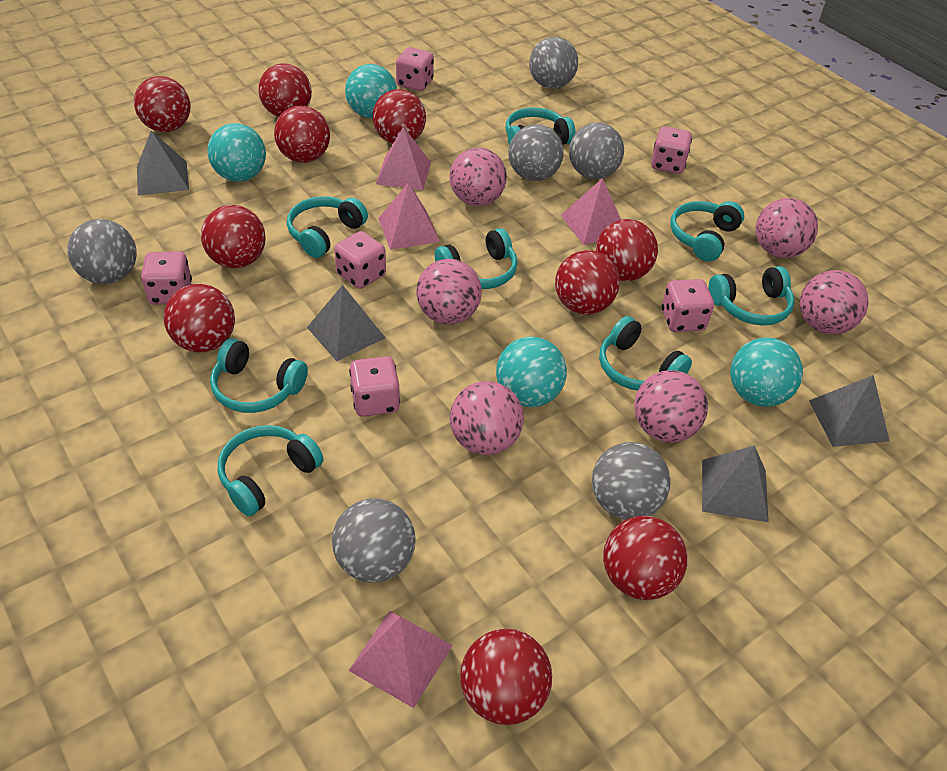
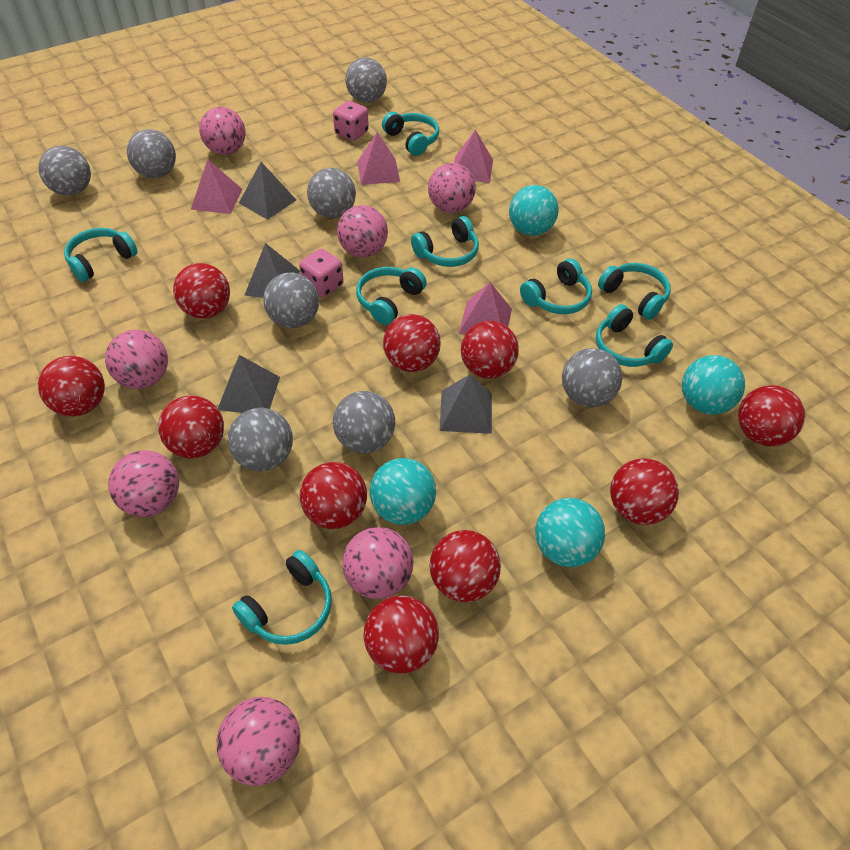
grey ball: 6 -> 8
pink ball: 6 -> 7
pink dice: 6 -> 2

